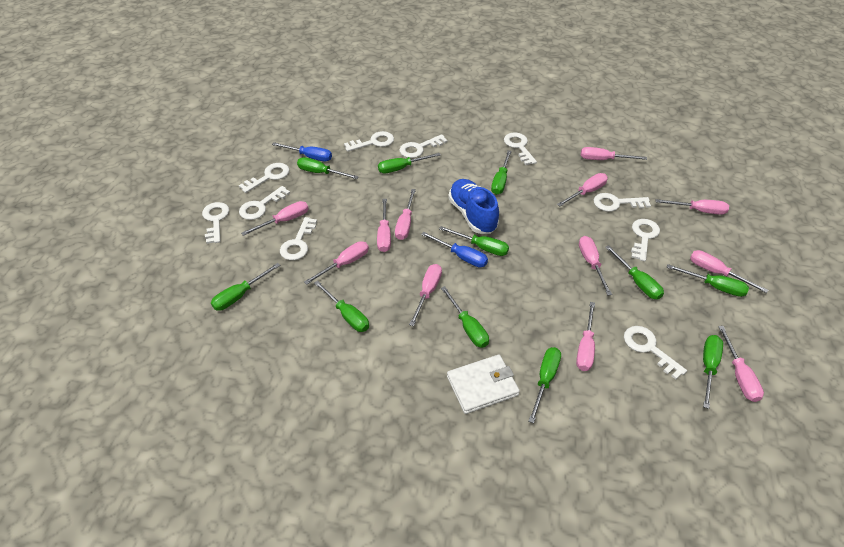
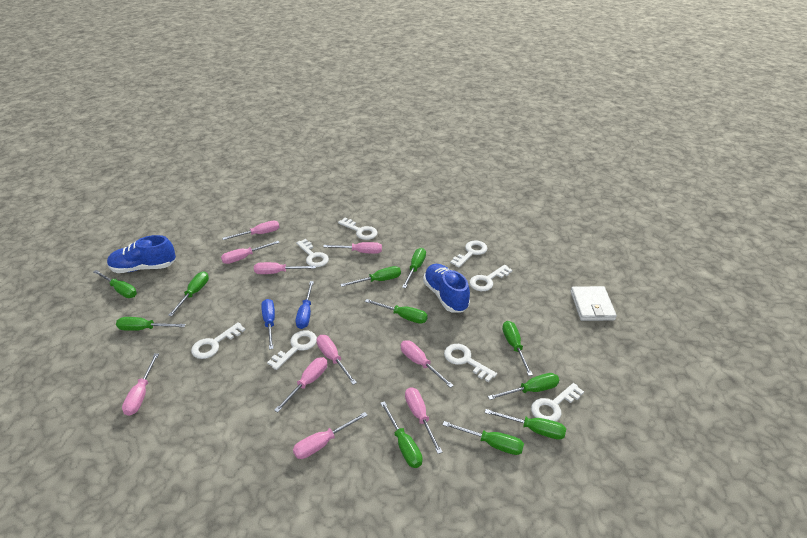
blue shoe: 1 -> 2
pink screwdriver: 12 -> 10
white key: 10 -> 8

